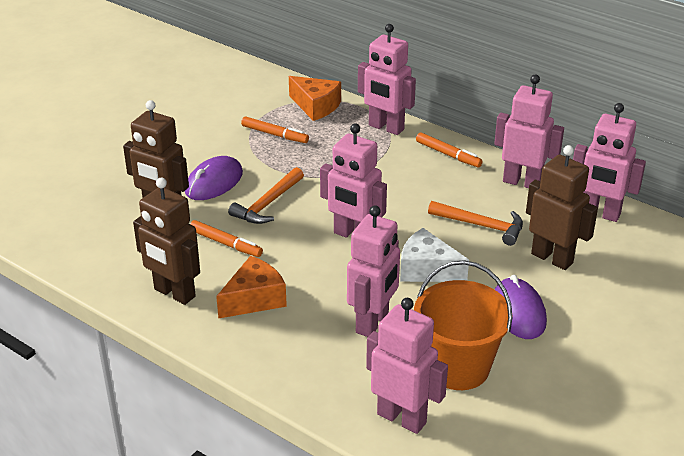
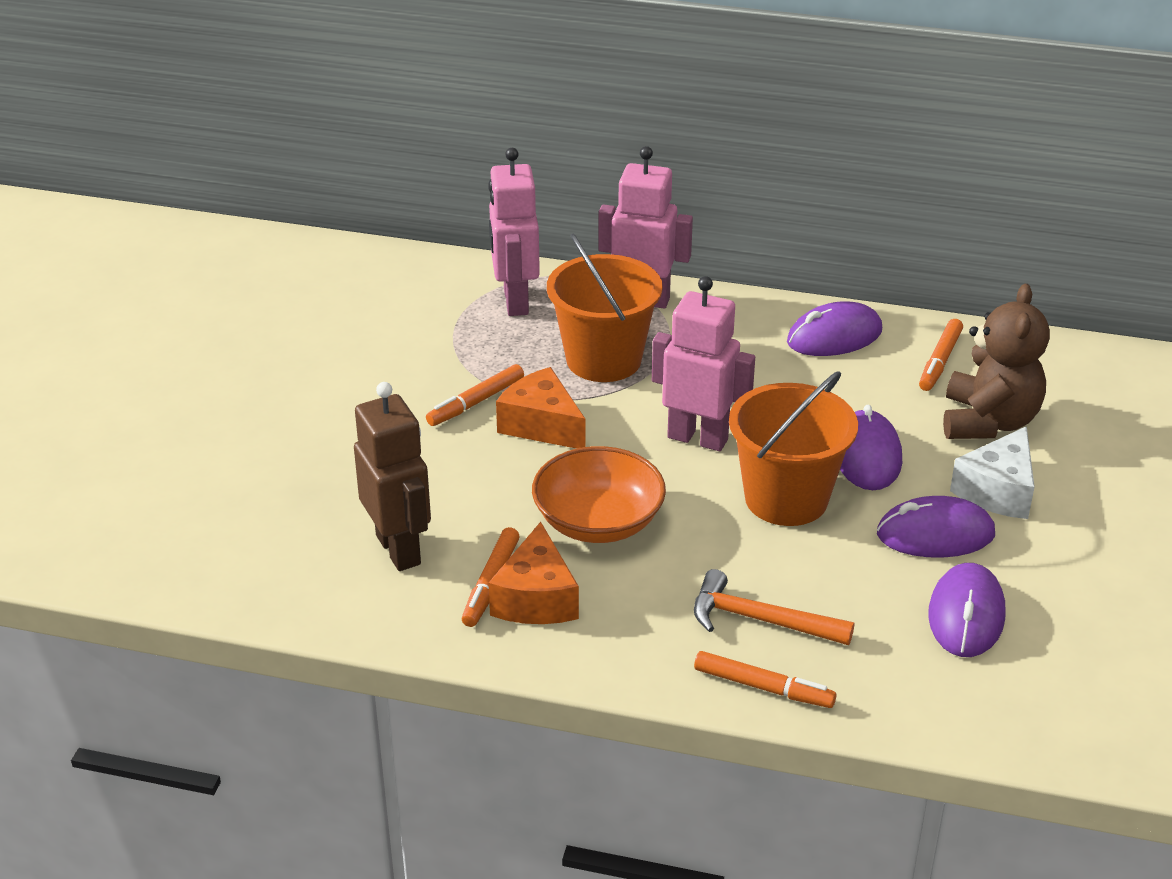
brown robot: 3 -> 1
brown teddy bear: 0 -> 1
orange bowl: 0 -> 1
orange bucket: 1 -> 2
orange hammer: 2 -> 1
orange marker: 3 -> 4
pink robot: 6 -> 3
purple mouse: 2 -> 4

